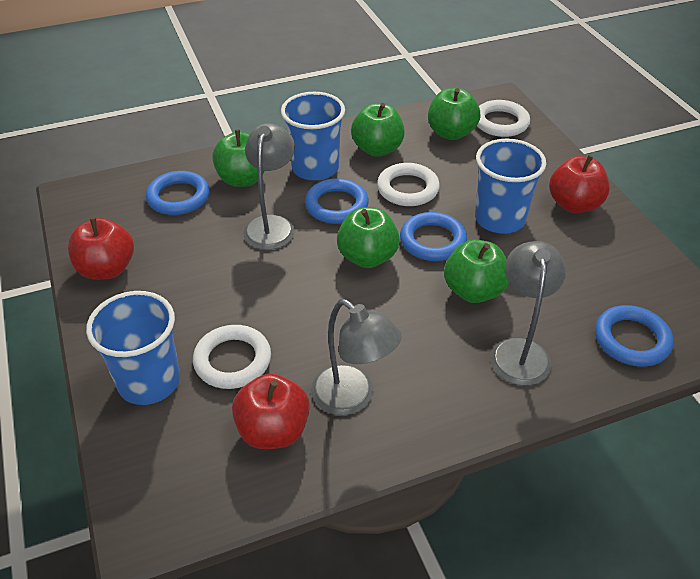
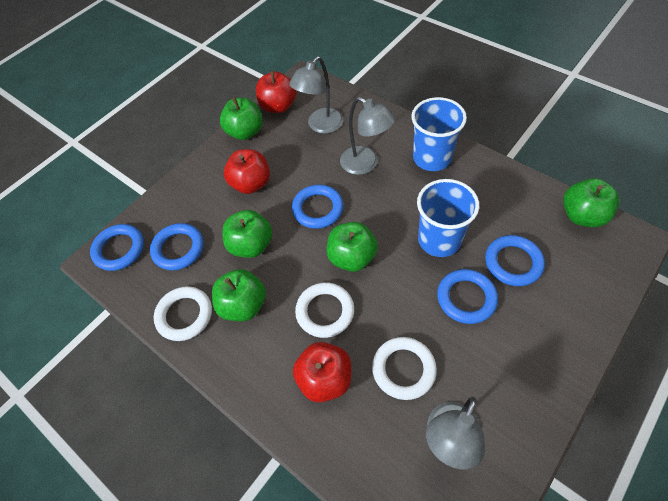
blue cup: 3 -> 2
blue ring: 4 -> 5

